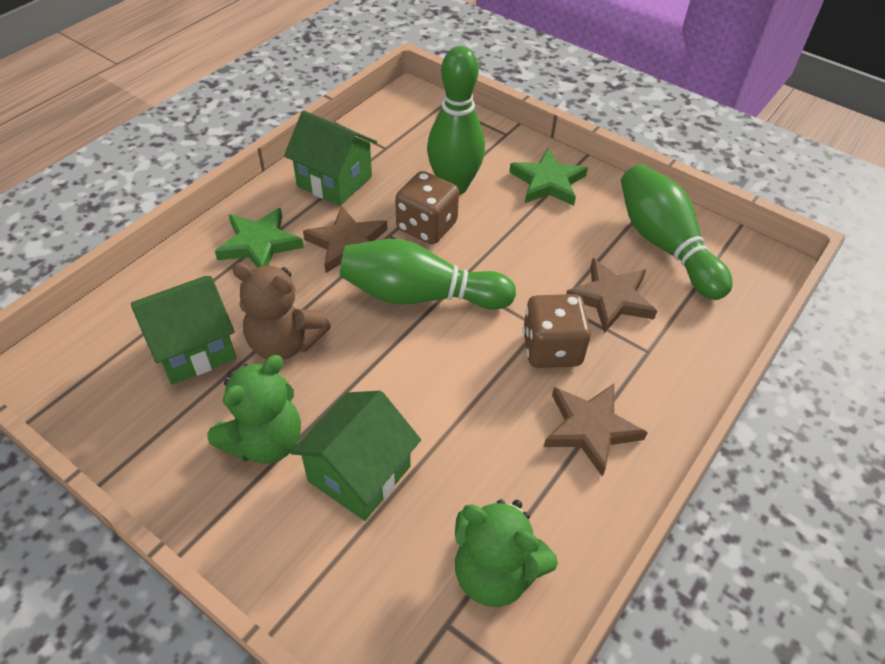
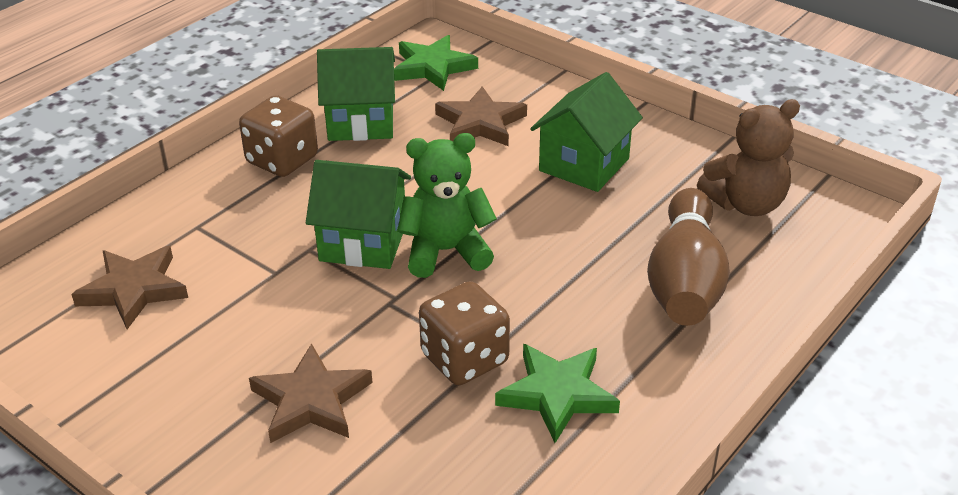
brown bowling pin: 0 -> 1
green bowling pin: 3 -> 0
green teddy bear: 2 -> 1

